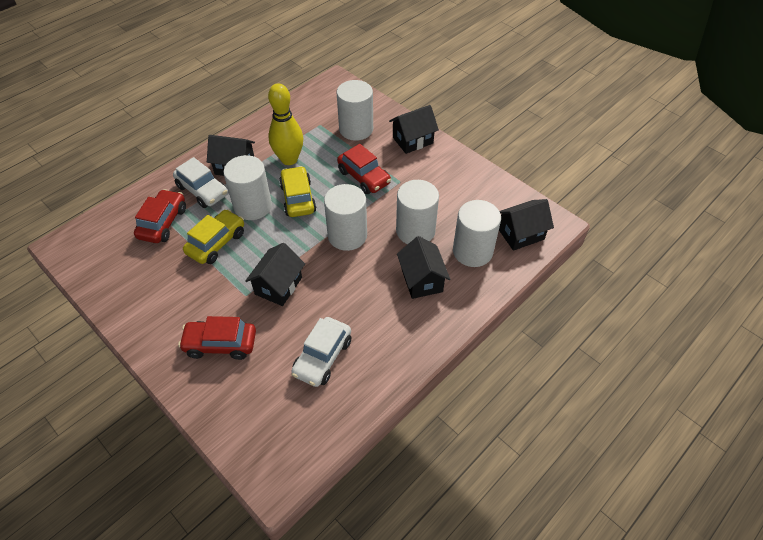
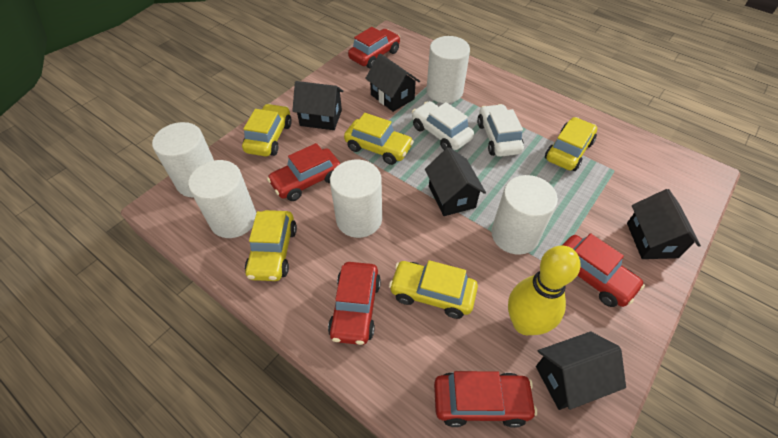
red car: 3 -> 5
yellow car: 2 -> 5

